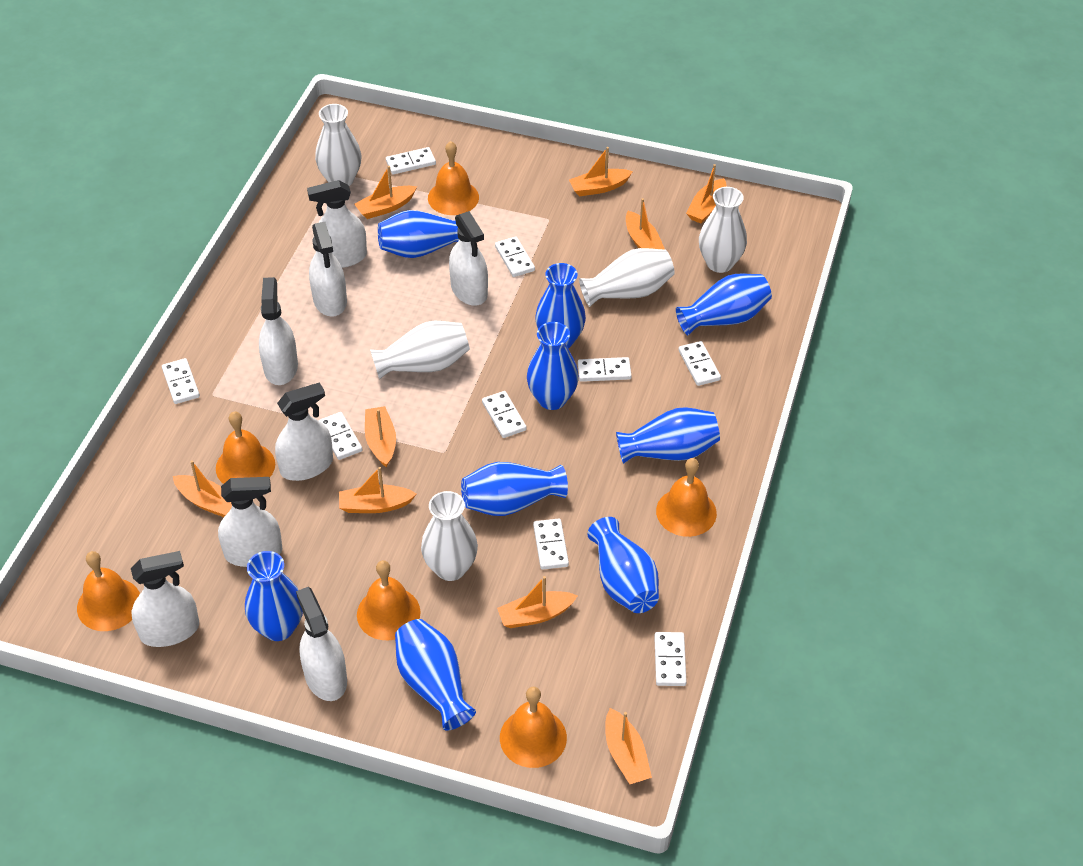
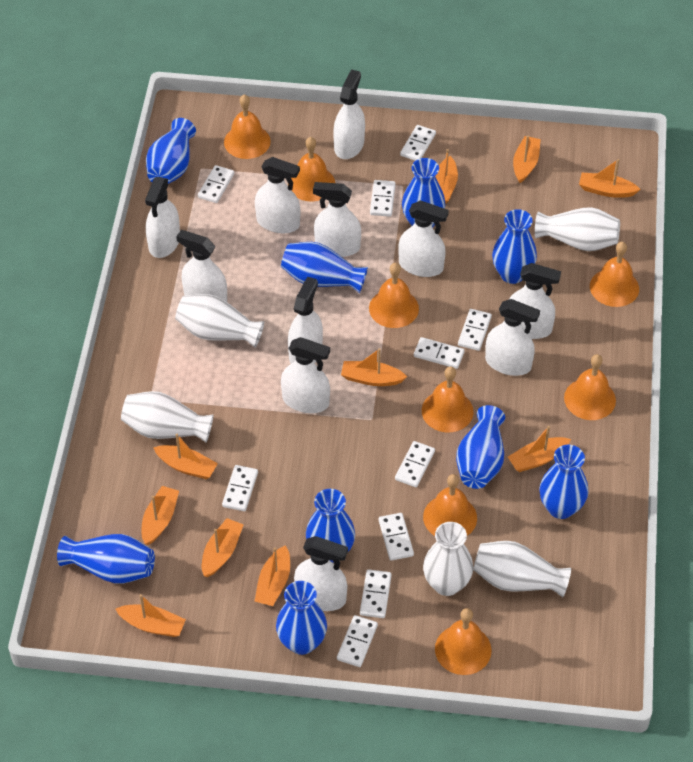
orange bell: 6 -> 8
orange boat: 9 -> 10
white domino: 9 -> 10
white spray bottle: 8 -> 11

